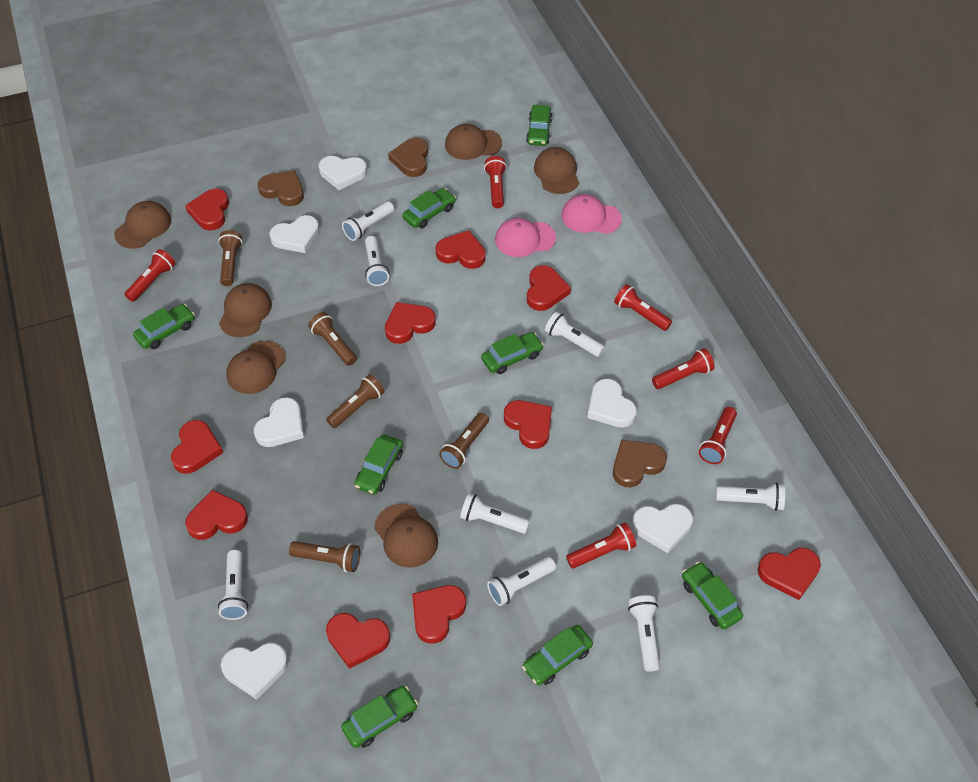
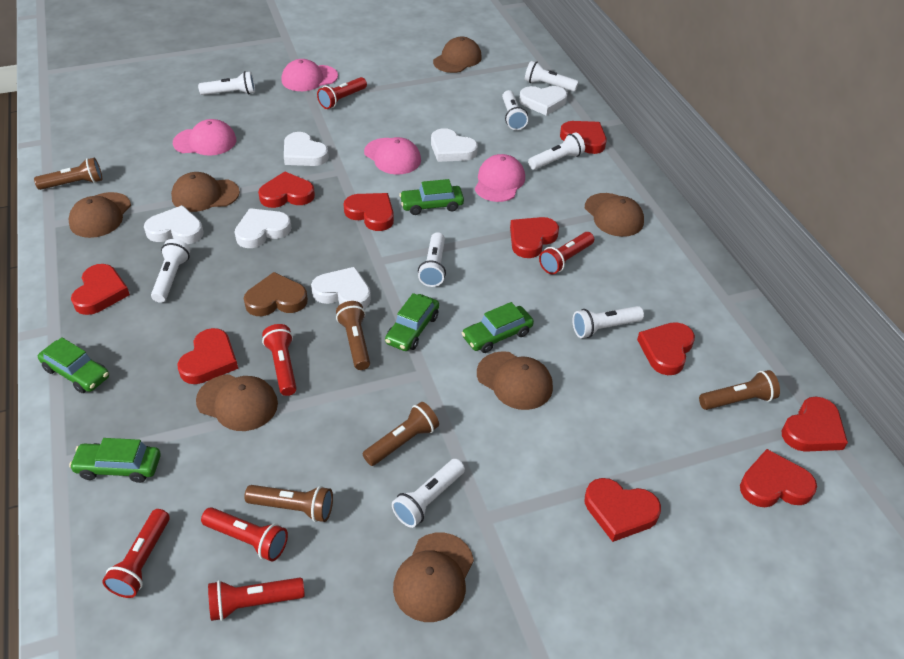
brown cap: 6 -> 7
brown heart: 3 -> 1
green car: 8 -> 5
pink cap: 2 -> 4

